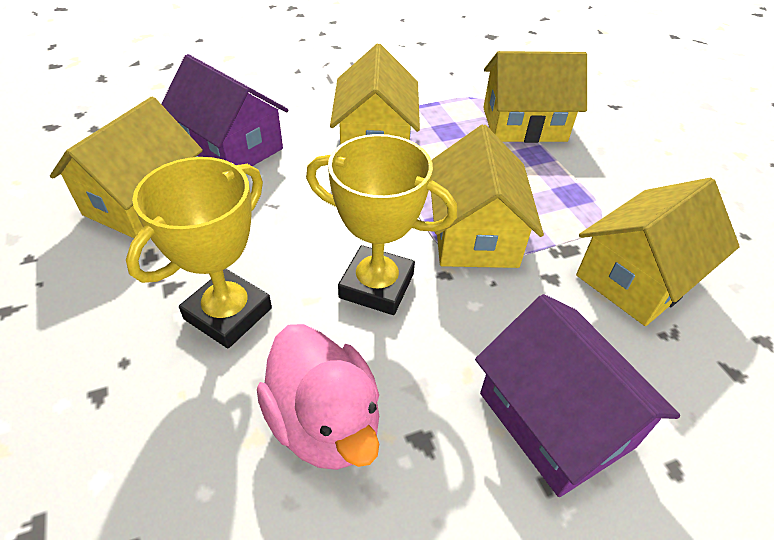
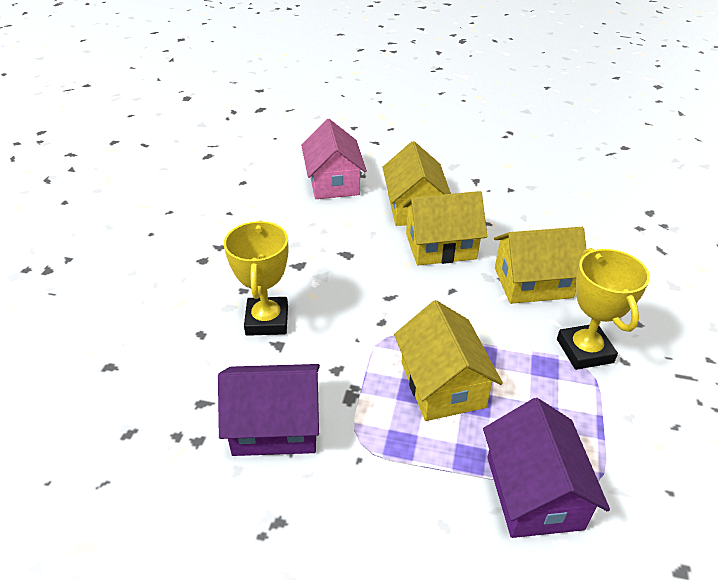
pink duck: 1 -> 0
pink house: 0 -> 1
yellow house: 5 -> 4

